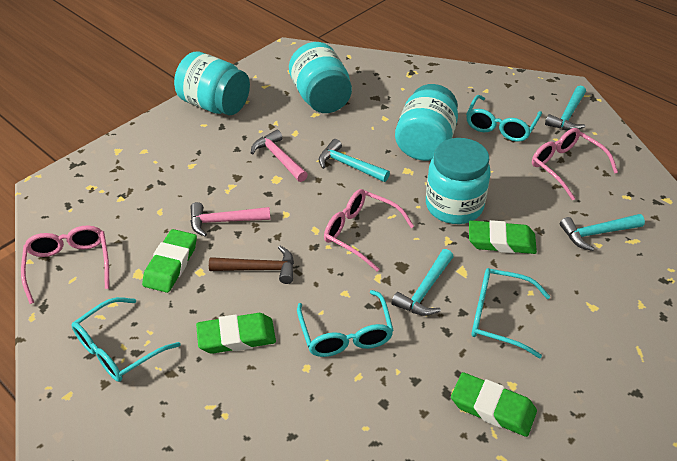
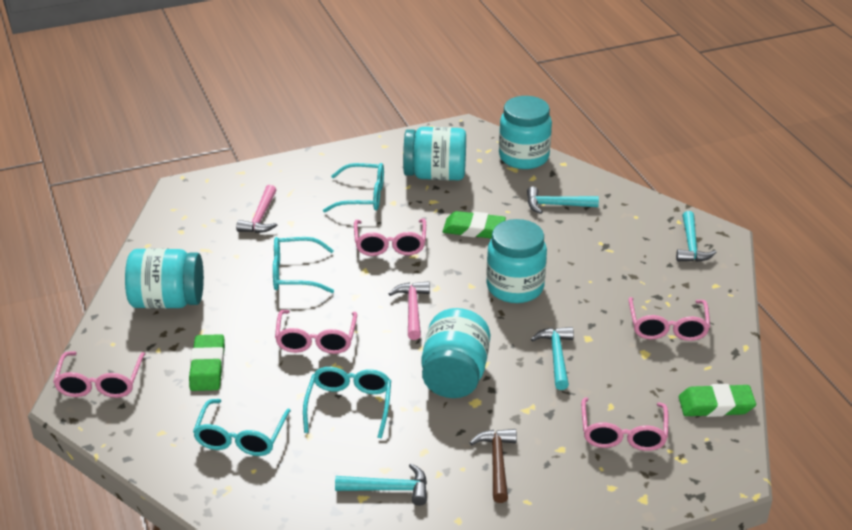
green eraser: 4 -> 3
pink glasses: 3 -> 5
turquoise jar: 4 -> 5

